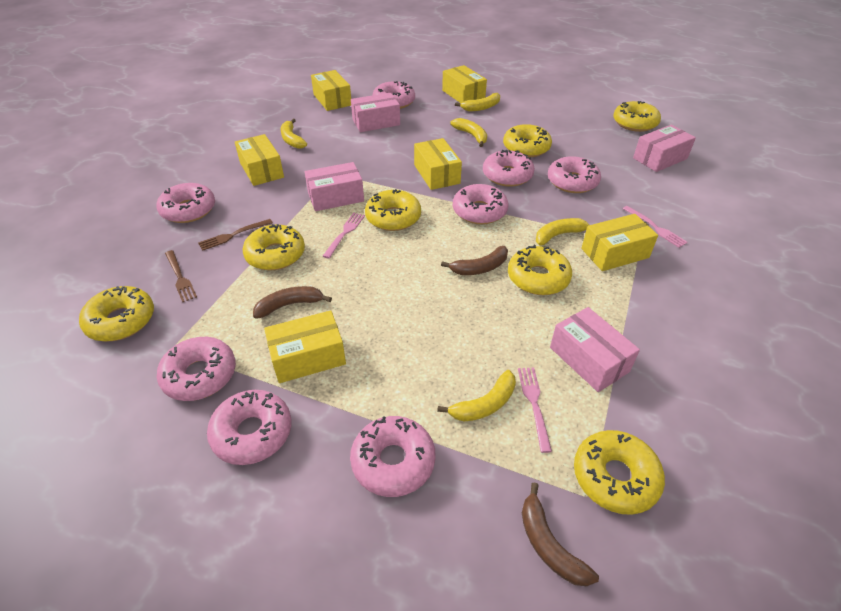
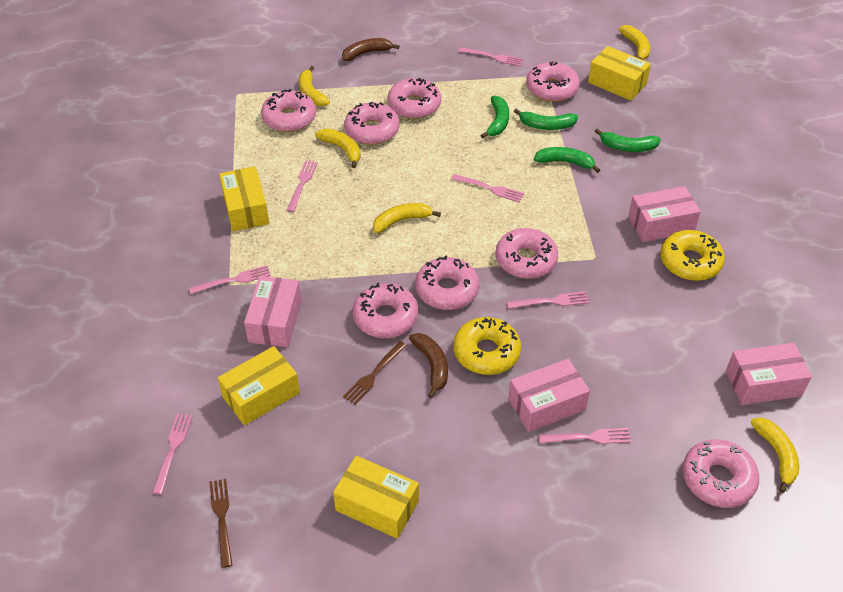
brown banana: 3 -> 2
green banana: 0 -> 4
pink fork: 3 -> 7
yellow box: 6 -> 4
yellow donut: 7 -> 2

